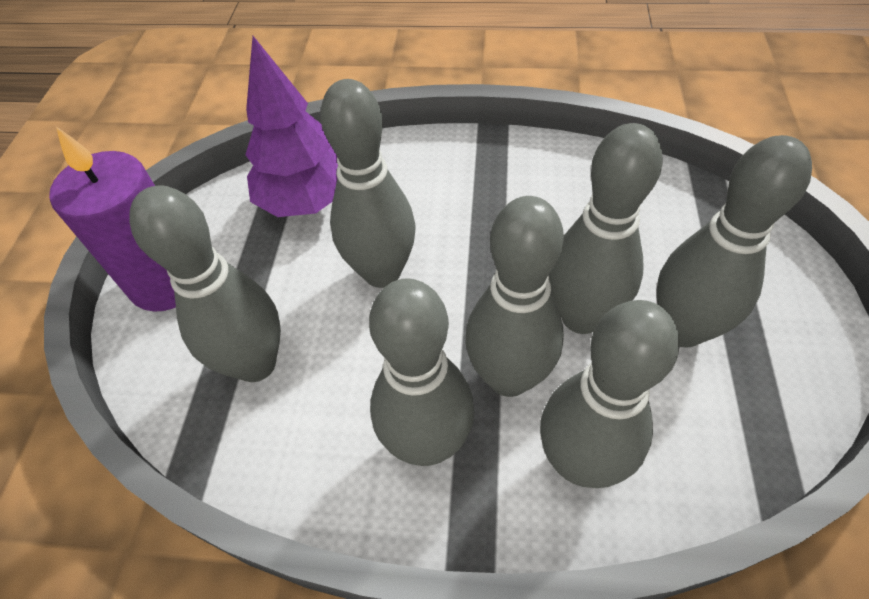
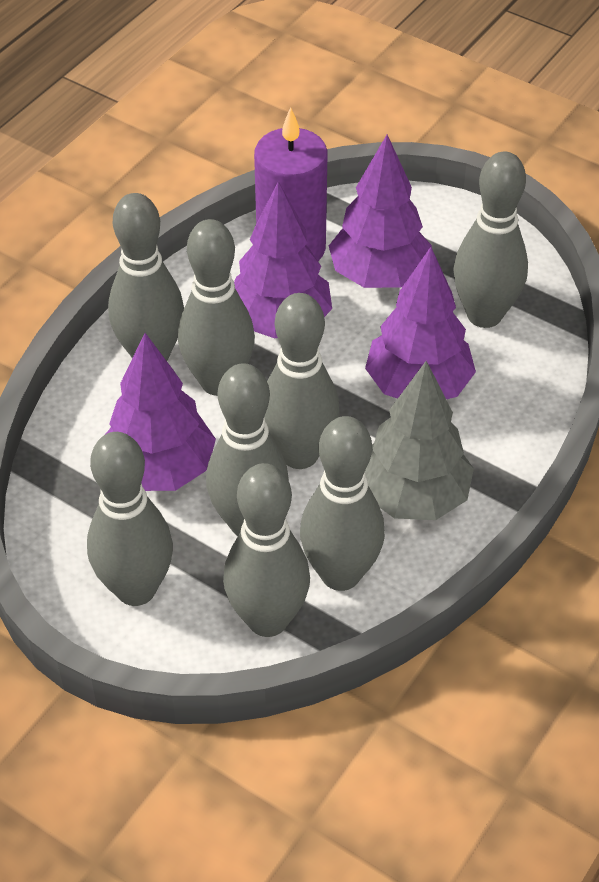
grey bowling pin: 7 -> 8
grey tree: 0 -> 1
purple tree: 1 -> 4

